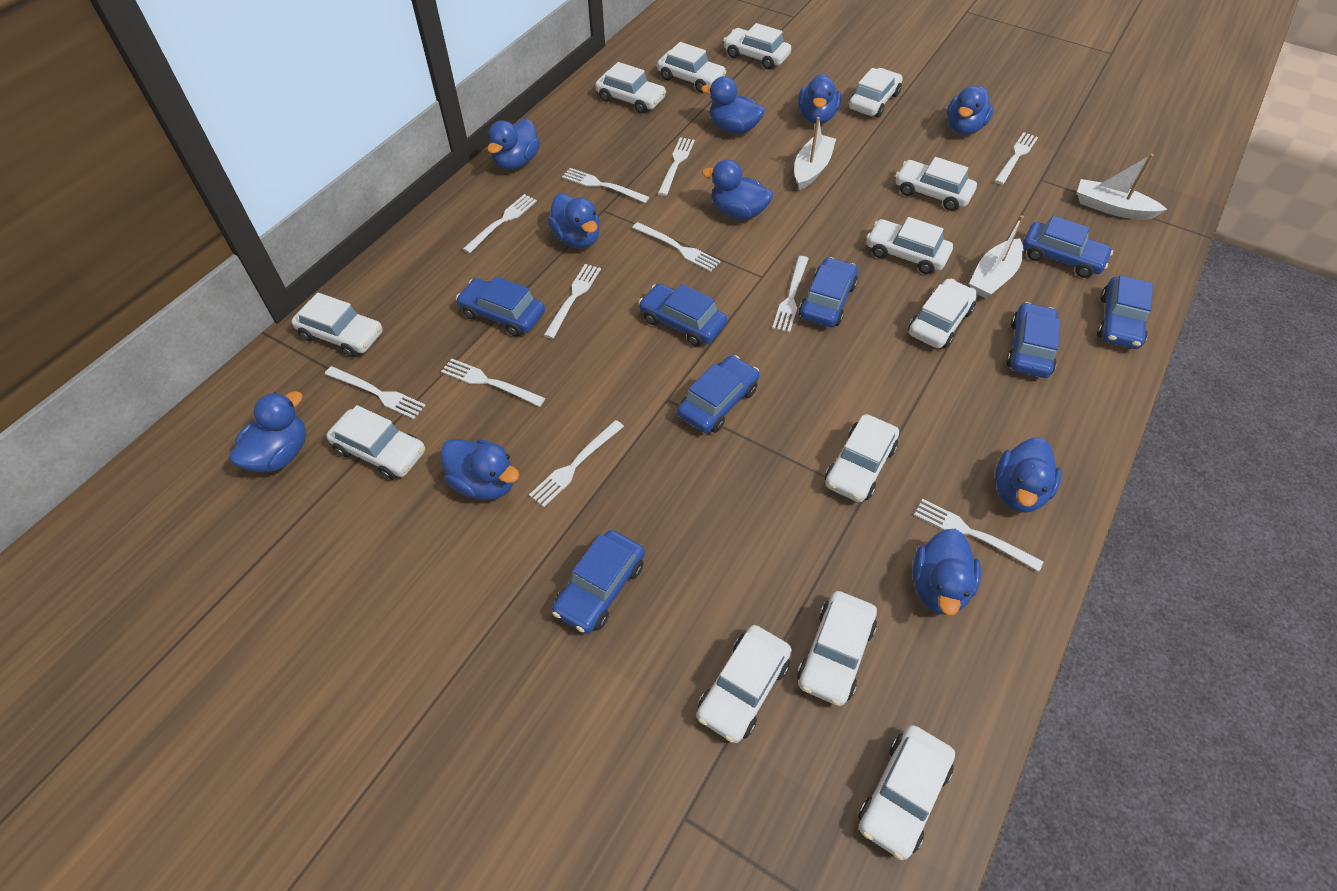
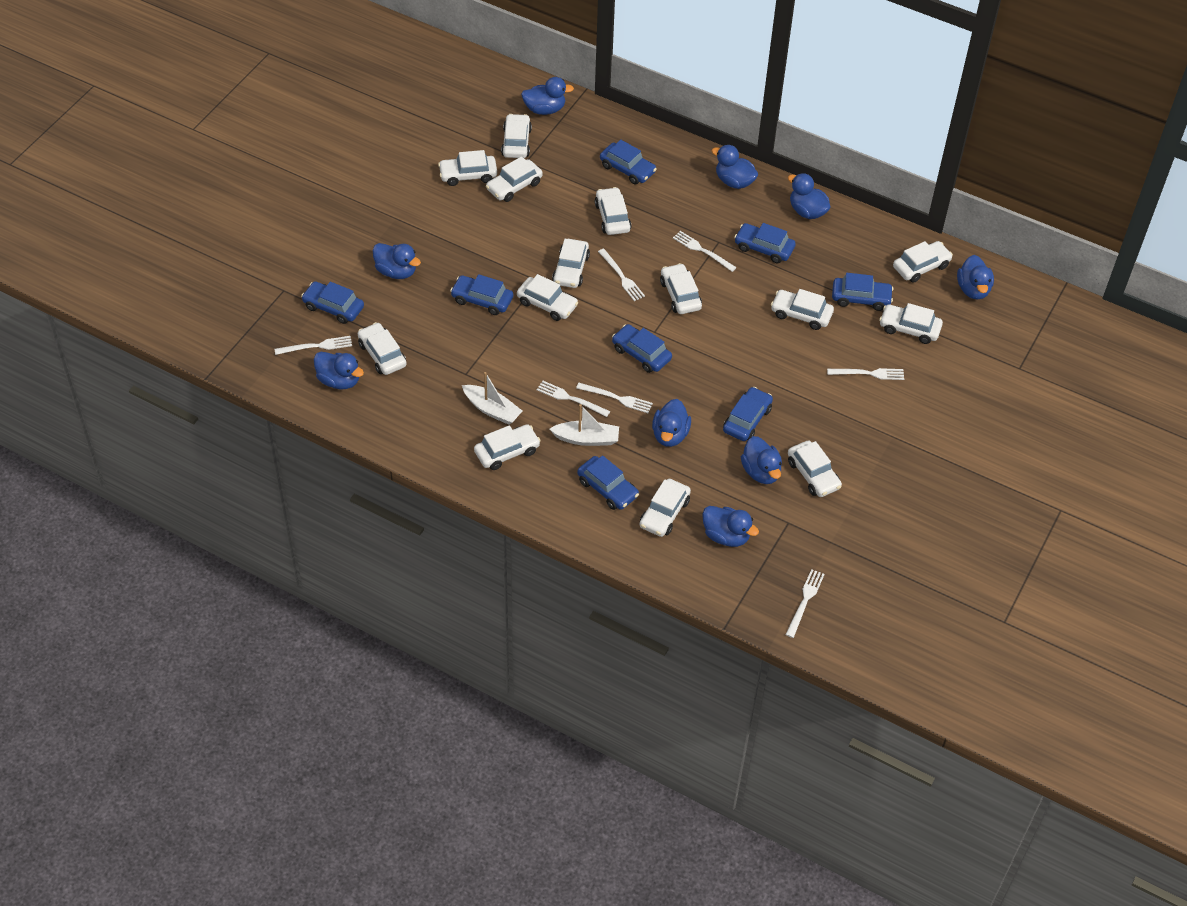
blue duck: 10 -> 9
white boat: 3 -> 2
white car: 13 -> 14
white fork: 11 -> 7

